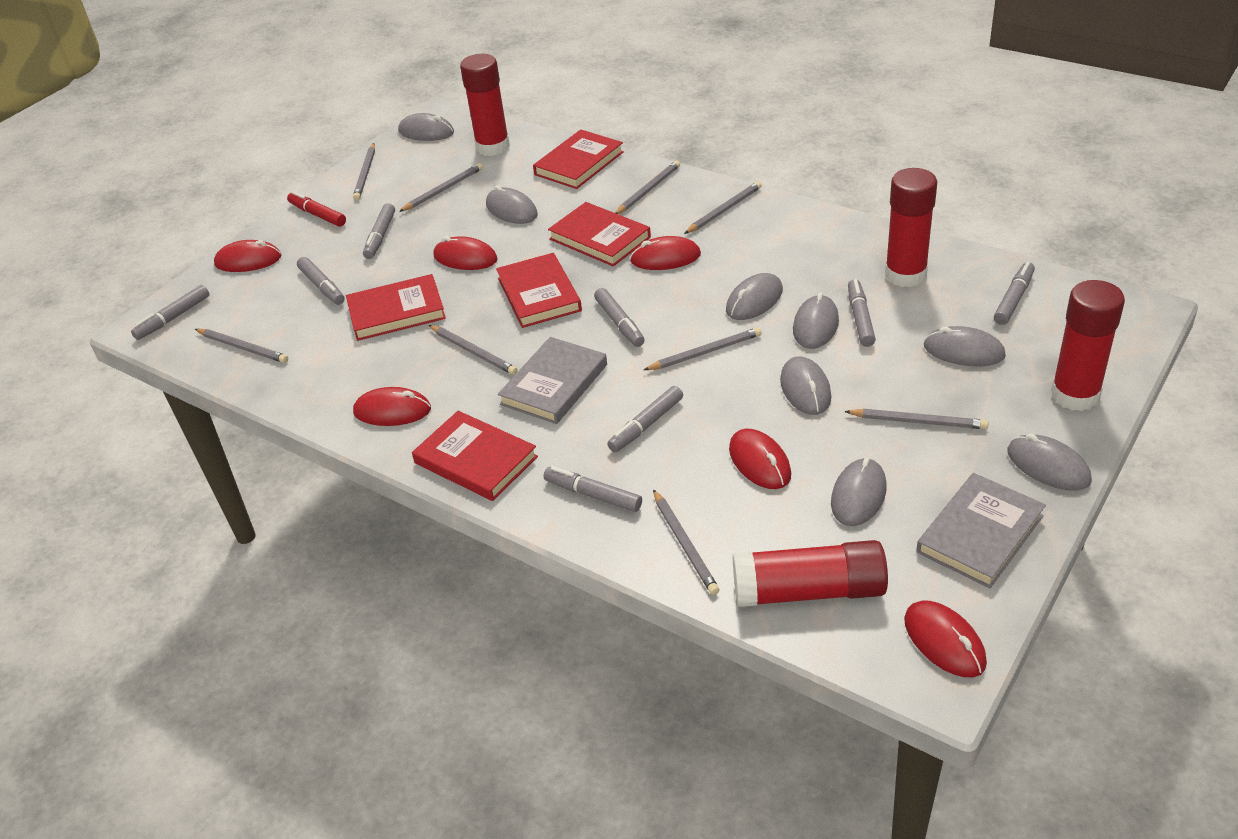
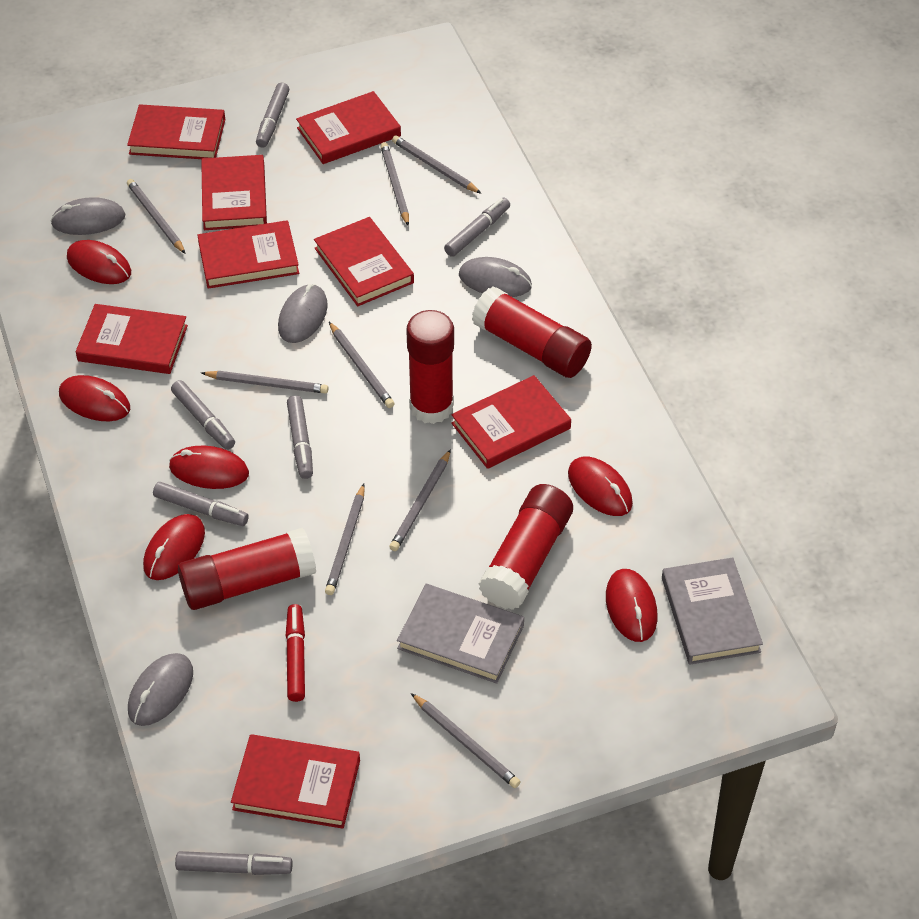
grey marker: 8 -> 6
grey mouse: 8 -> 4
grey pencil: 9 -> 8
red book: 5 -> 8

